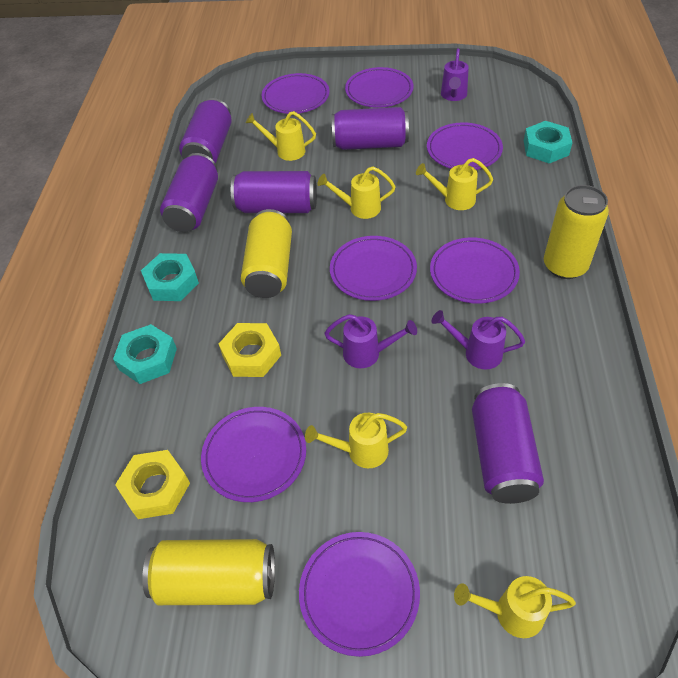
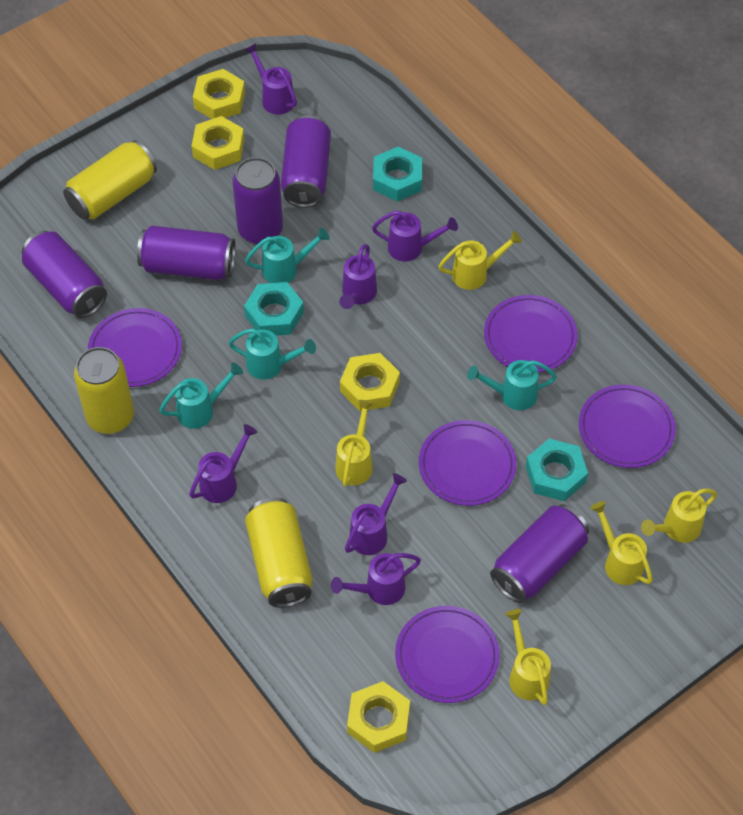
purple plate: 7 -> 5
purple watering can: 3 -> 6
turquoise watering can: 0 -> 4
yellow nut: 2 -> 4

